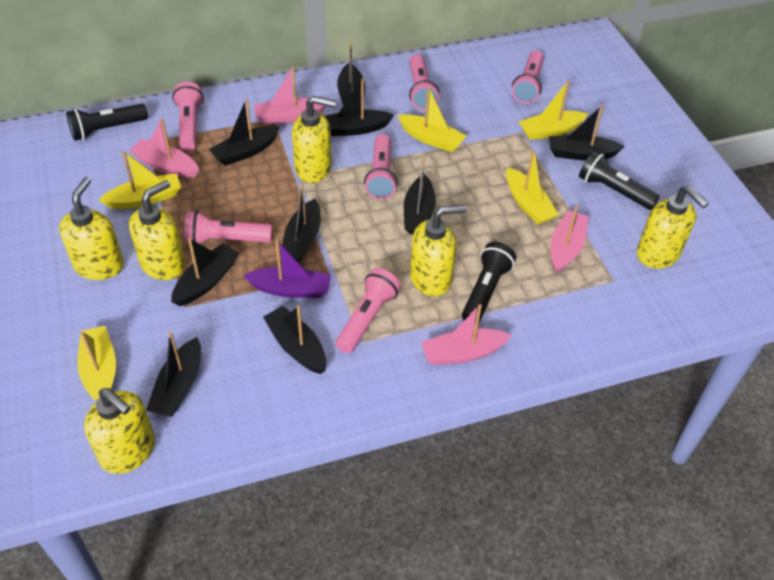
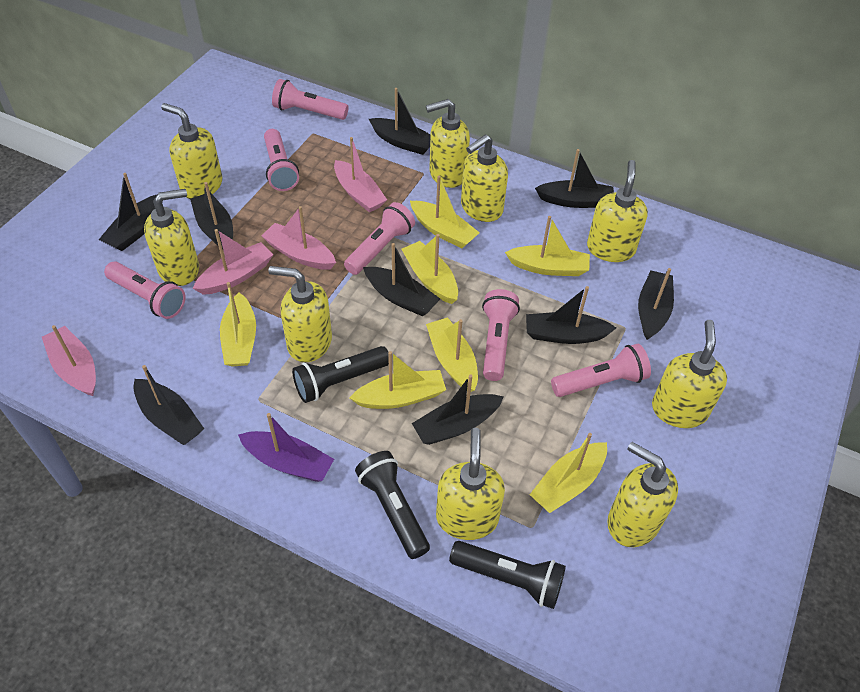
yellow boat: 5 -> 7
yellow soap dispenser: 6 -> 9

